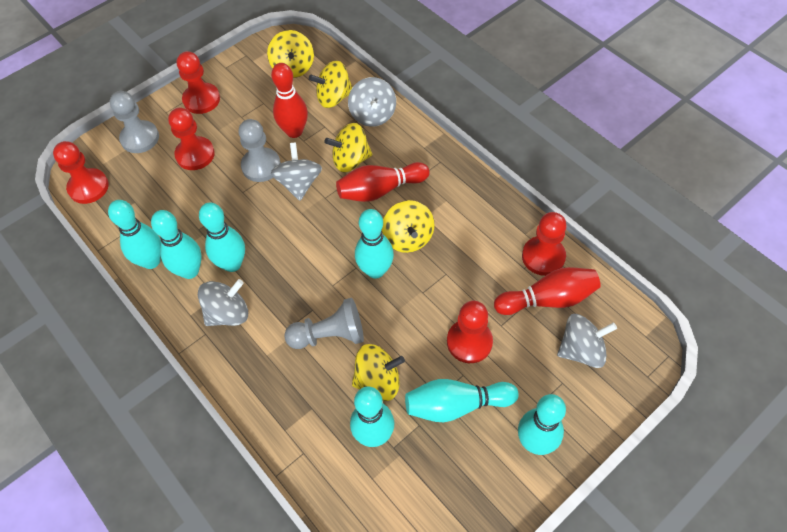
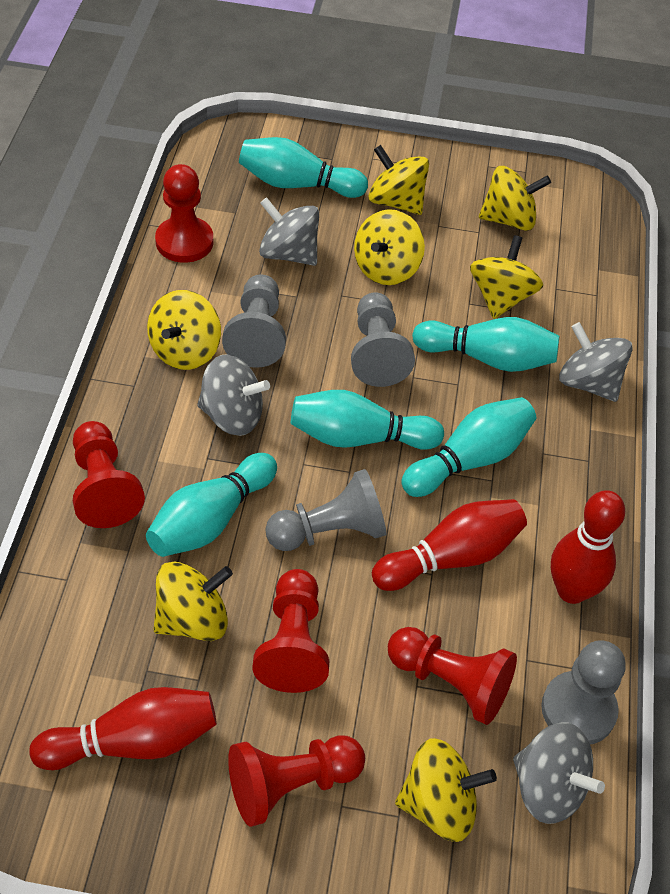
grey pawn: 3 -> 4
turquoise bowling pin: 7 -> 5
yellow spinning top: 5 -> 7

